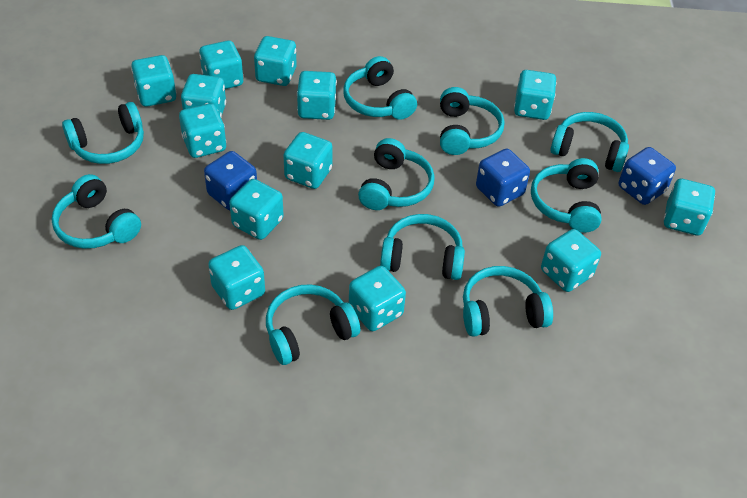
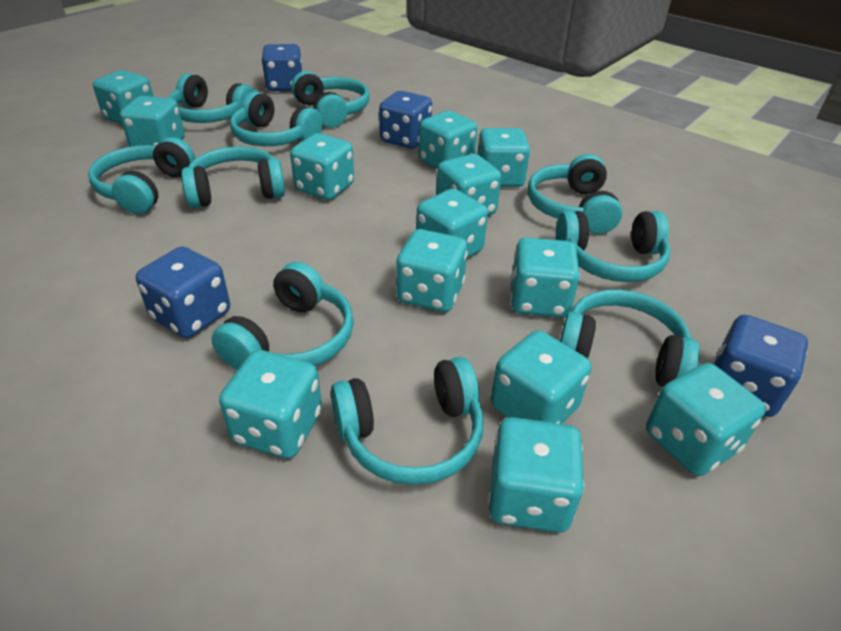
blue dice: 3 -> 4

